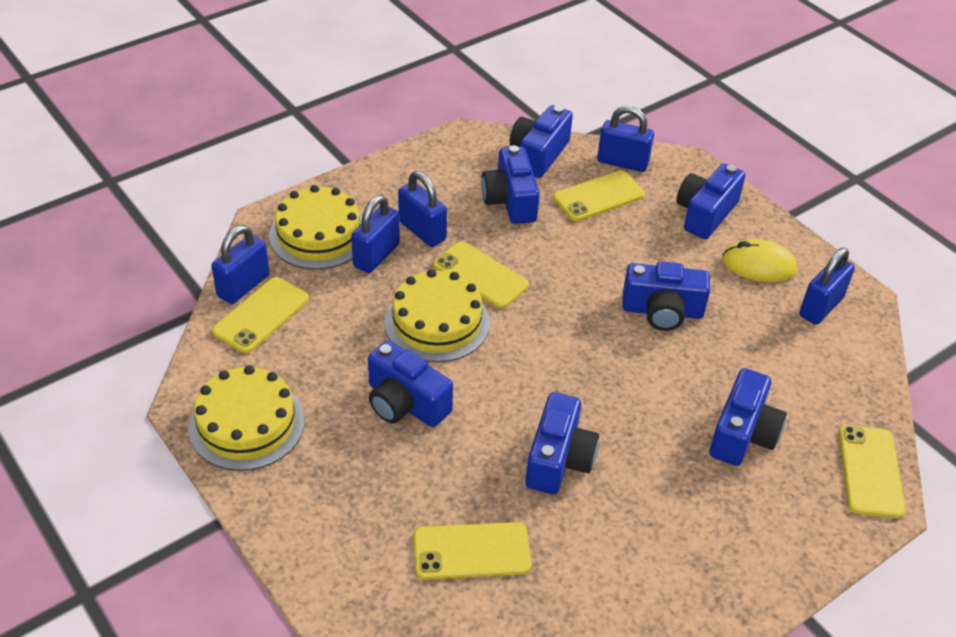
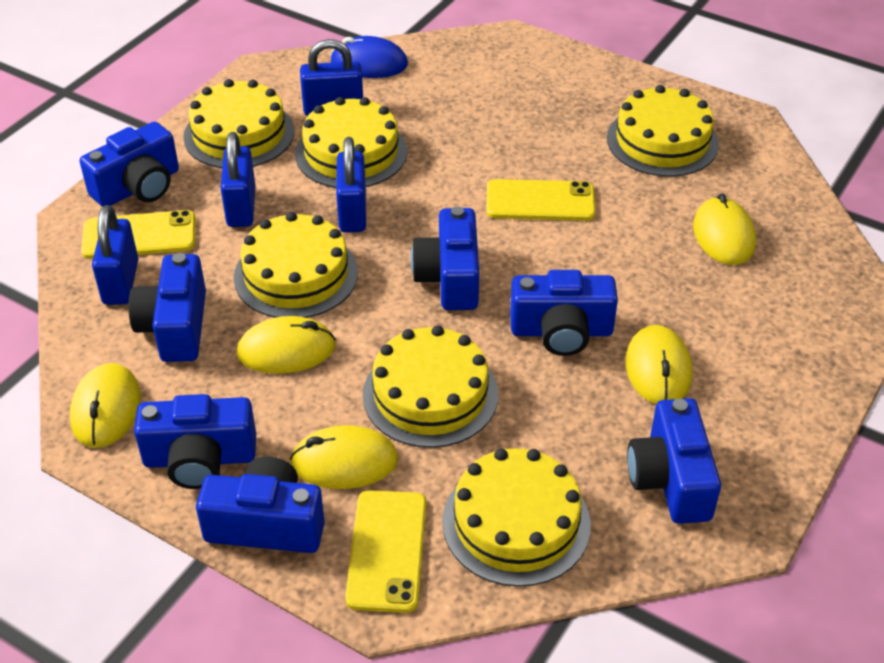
blue mouse: 0 -> 1
blue padlock: 5 -> 4
yellow cake: 3 -> 6
yellow mouse: 1 -> 5
yellow phone: 5 -> 3

